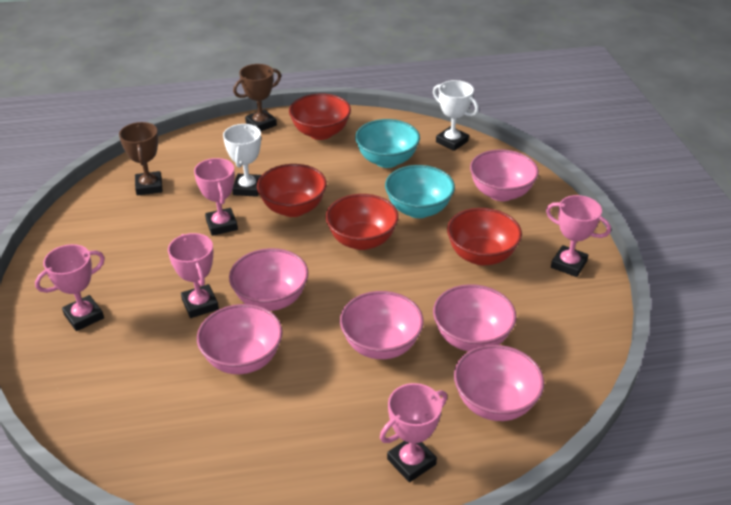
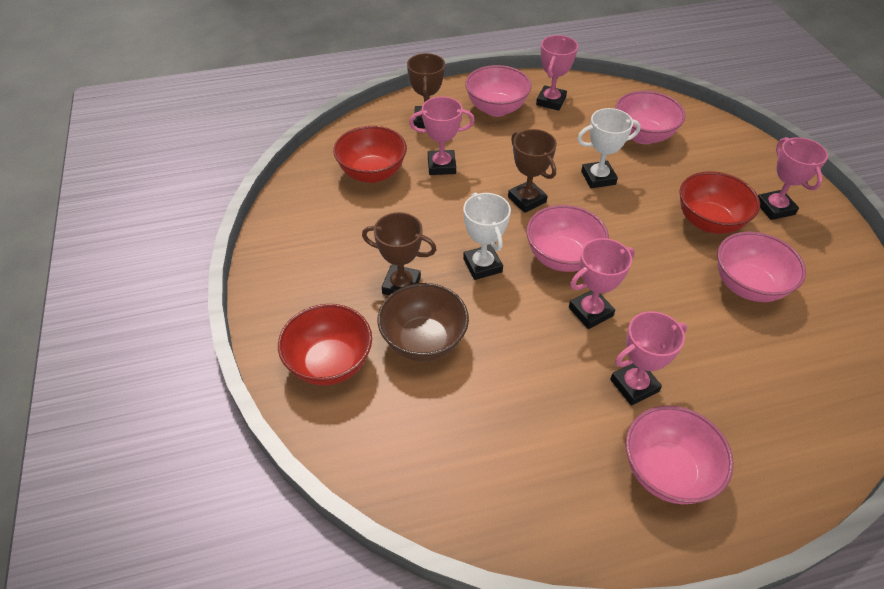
brown bowl: 0 -> 1
brown trophy: 2 -> 3
pink bowl: 6 -> 5
red bowl: 4 -> 3
turquoise bowl: 2 -> 0

